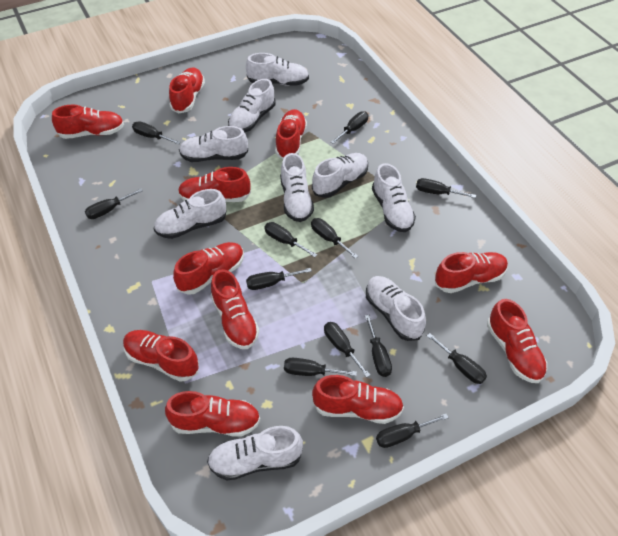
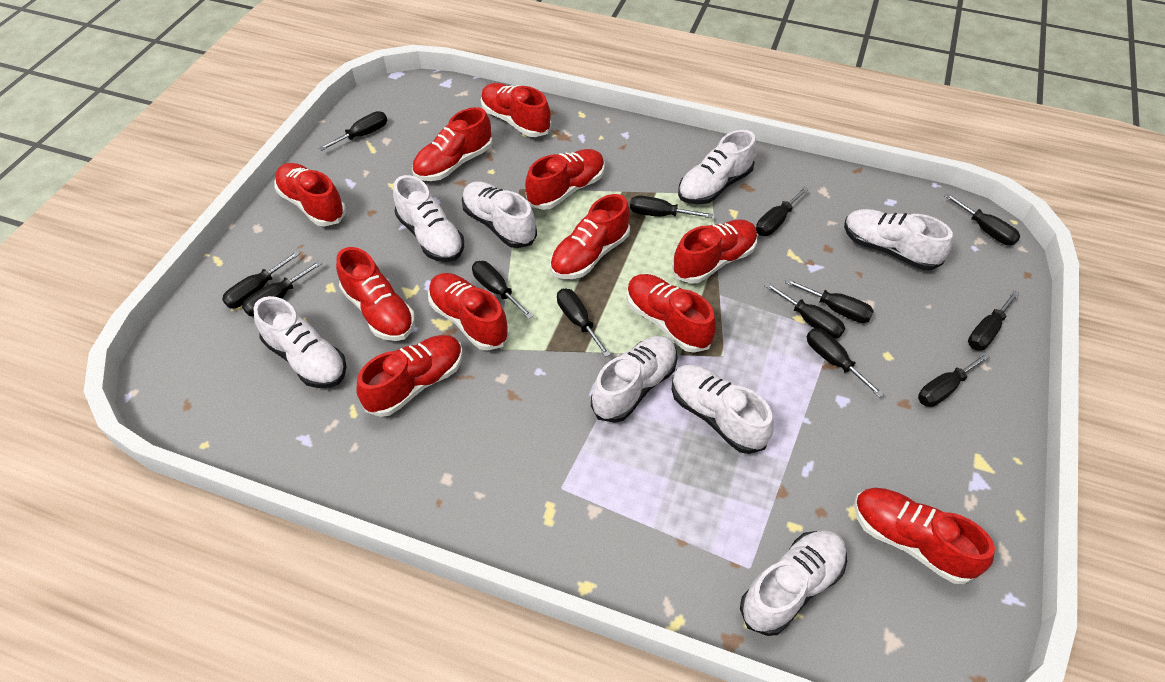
black screwdriver: 12 -> 13
white shoe: 9 -> 8

